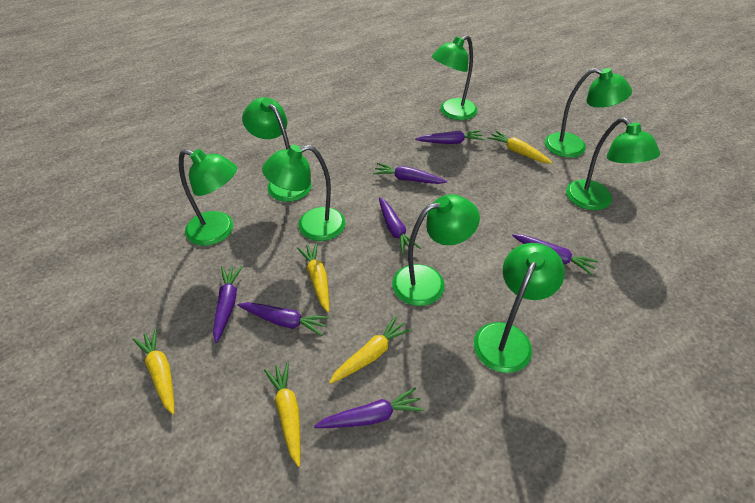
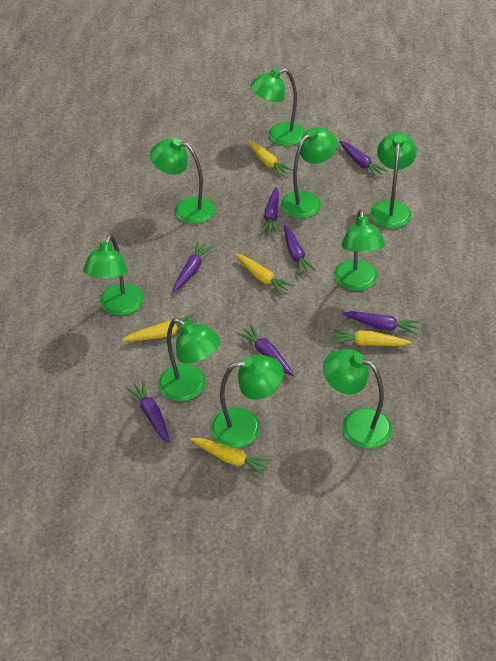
green lamp: 8 -> 9

